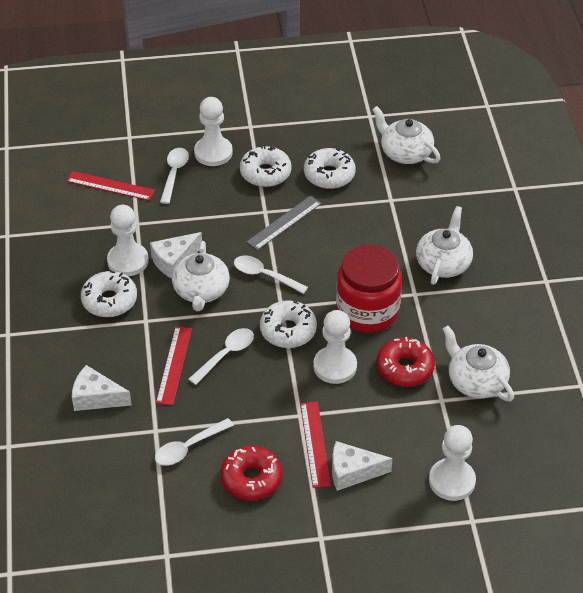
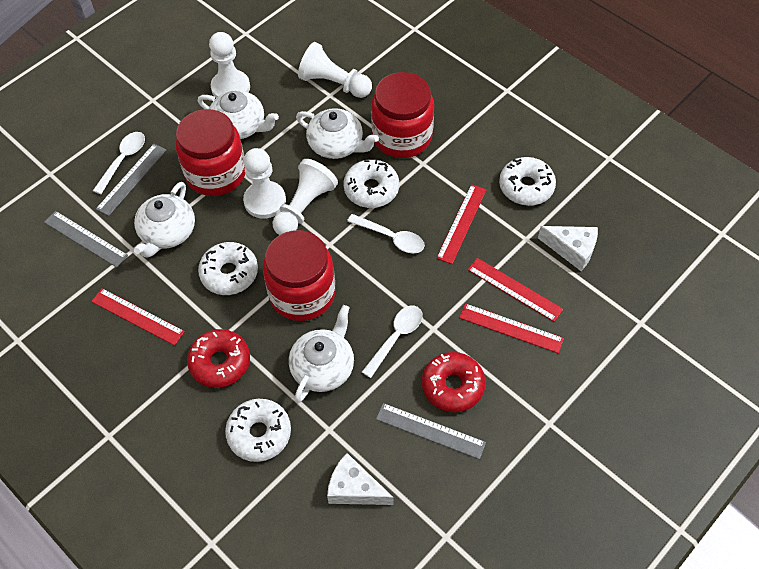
grey ruler: 1 -> 3
red jar: 1 -> 3
red ruler: 3 -> 4
white cheese: 3 -> 2
white spoon: 4 -> 3

